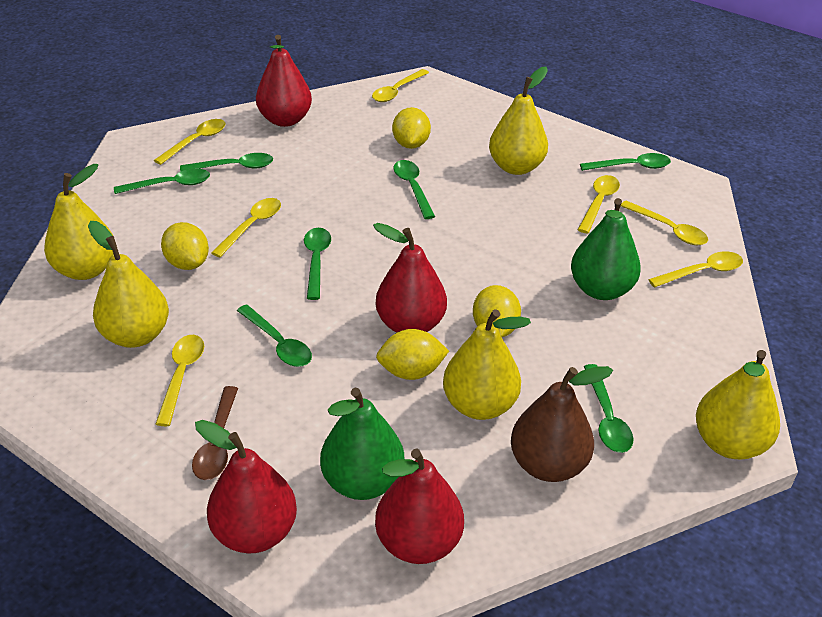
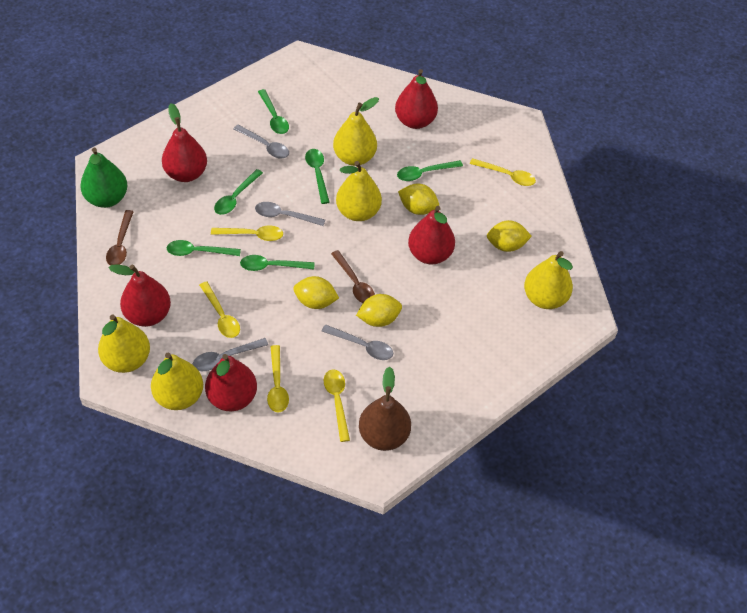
brown spoon: 1 -> 2
green pear: 2 -> 1
green spoon: 7 -> 6
grey spoon: 0 -> 4
red pear: 4 -> 5
yellow spoon: 7 -> 5

